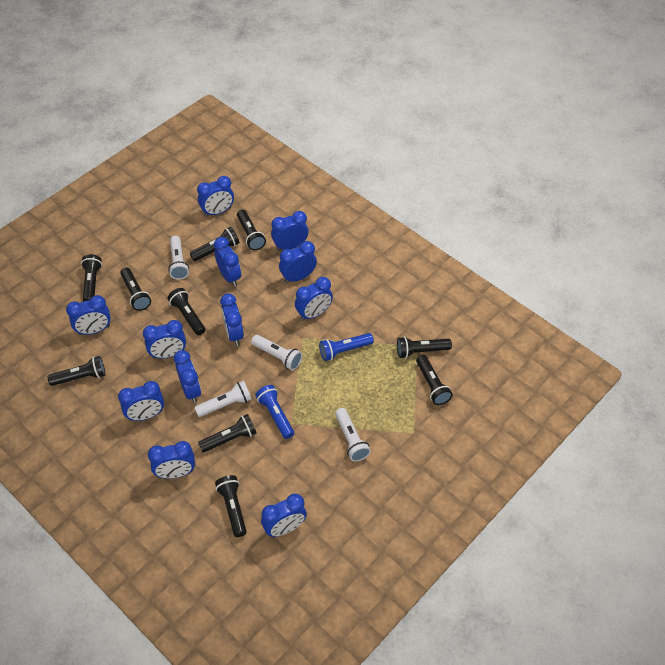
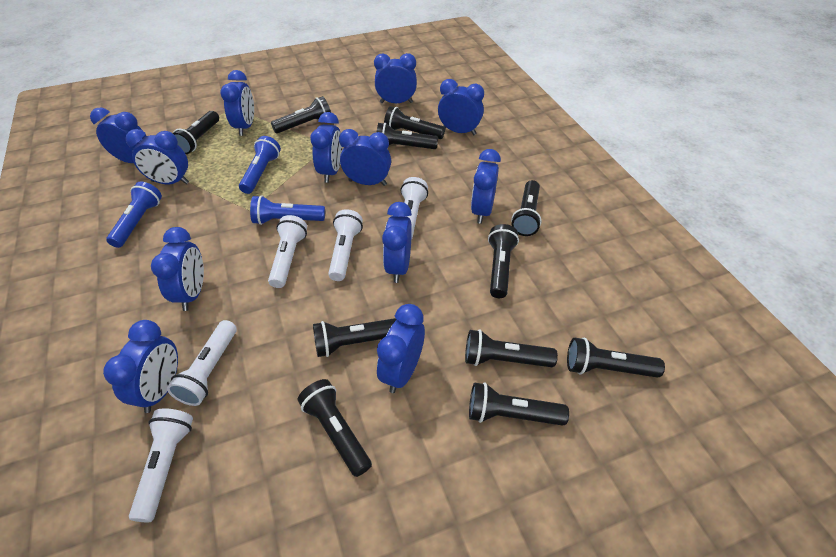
black flashlight: 10 -> 11
blue flashlight: 2 -> 3
white flashlight: 4 -> 5

